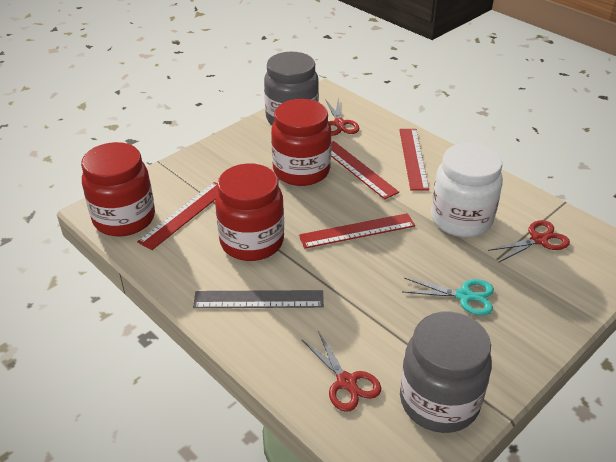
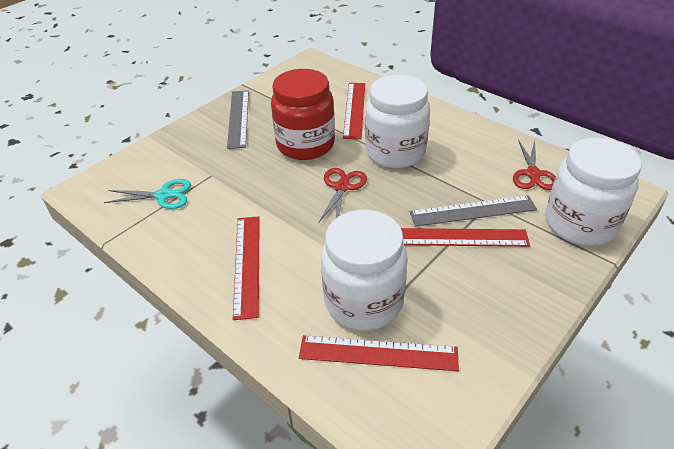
grey jar: 2 -> 0
grey ruler: 1 -> 2
red jar: 3 -> 1
red scissors: 3 -> 2
white jar: 1 -> 3

